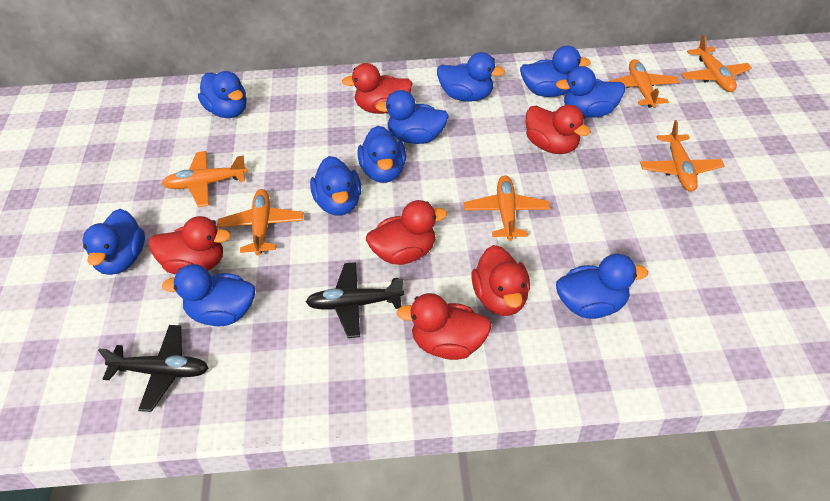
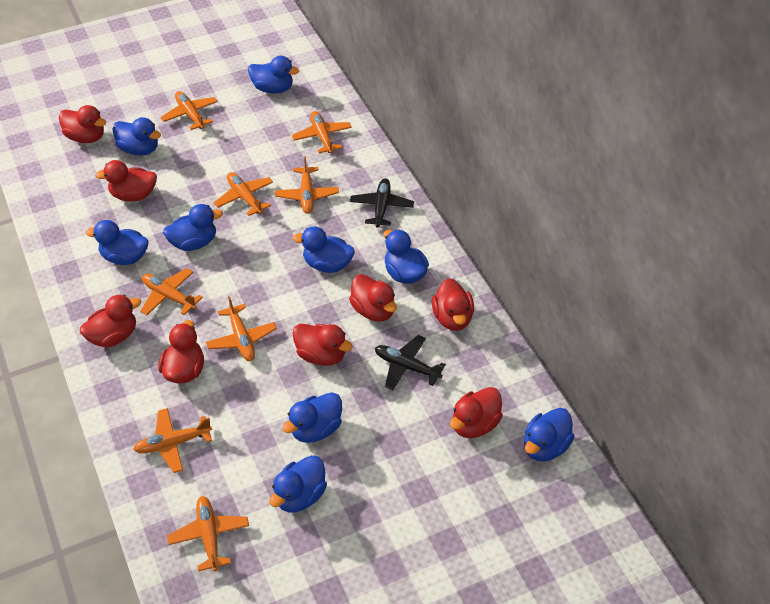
blue duck: 10 -> 9
orange plane: 6 -> 8
red duck: 6 -> 8

